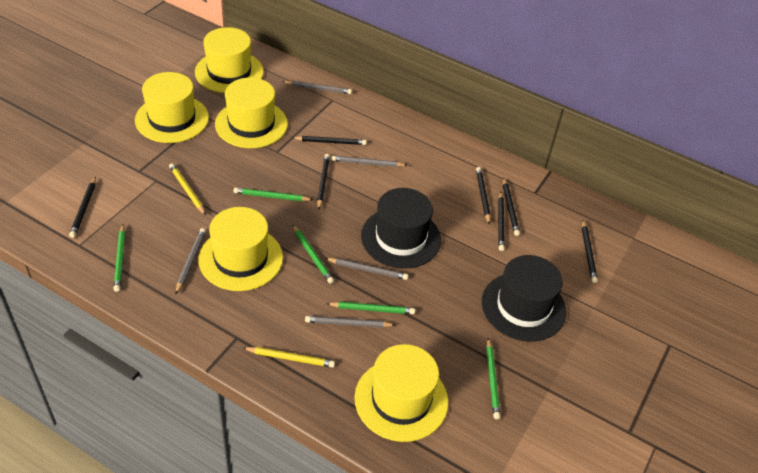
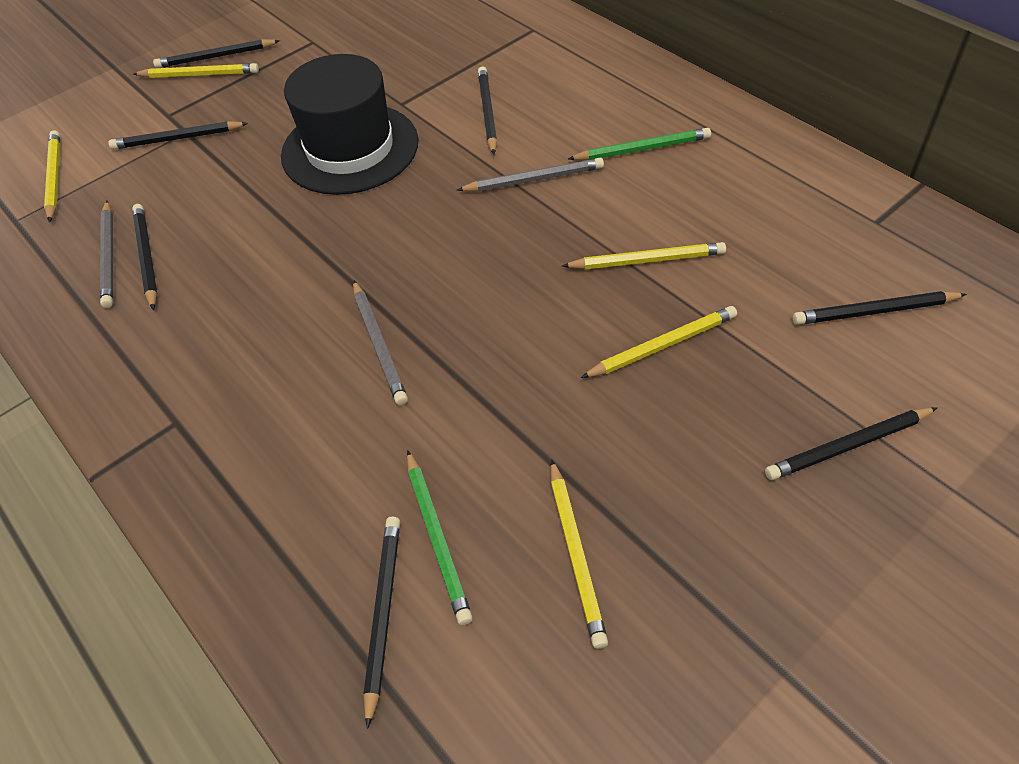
black hat: 2 -> 1
green pencil: 5 -> 2
grey pencil: 5 -> 3
yellow hat: 5 -> 0
yellow pencil: 2 -> 5

